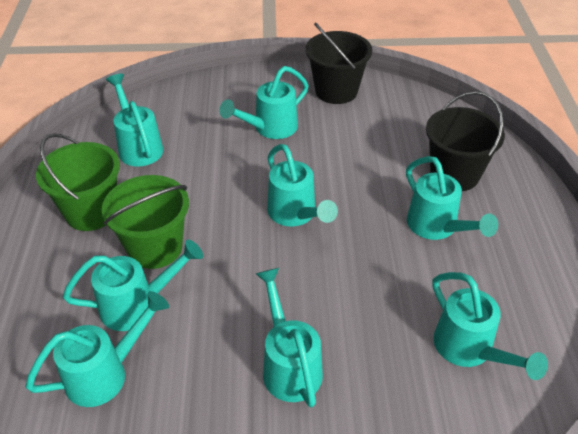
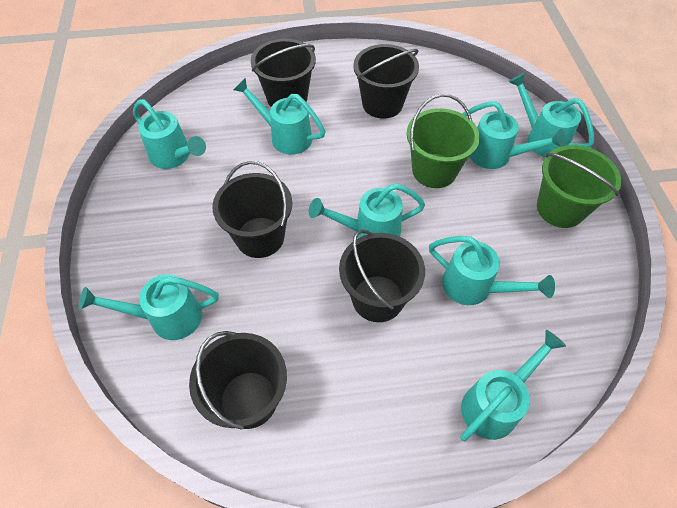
black bucket: 2 -> 5

